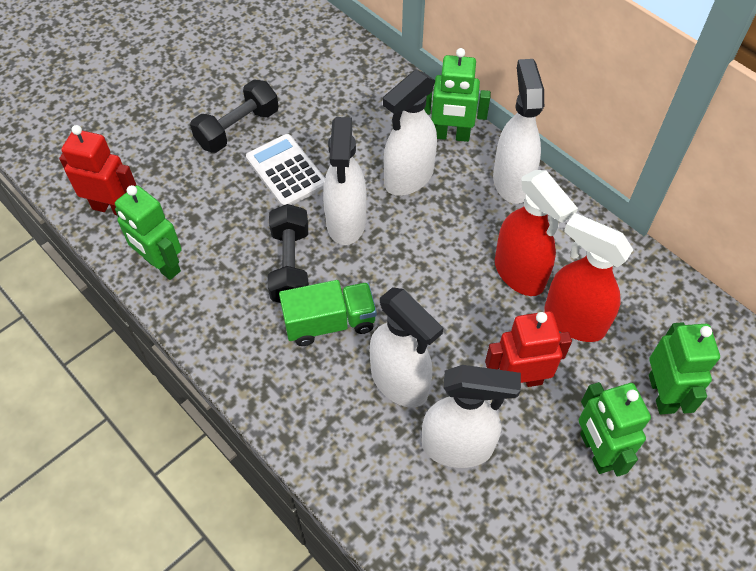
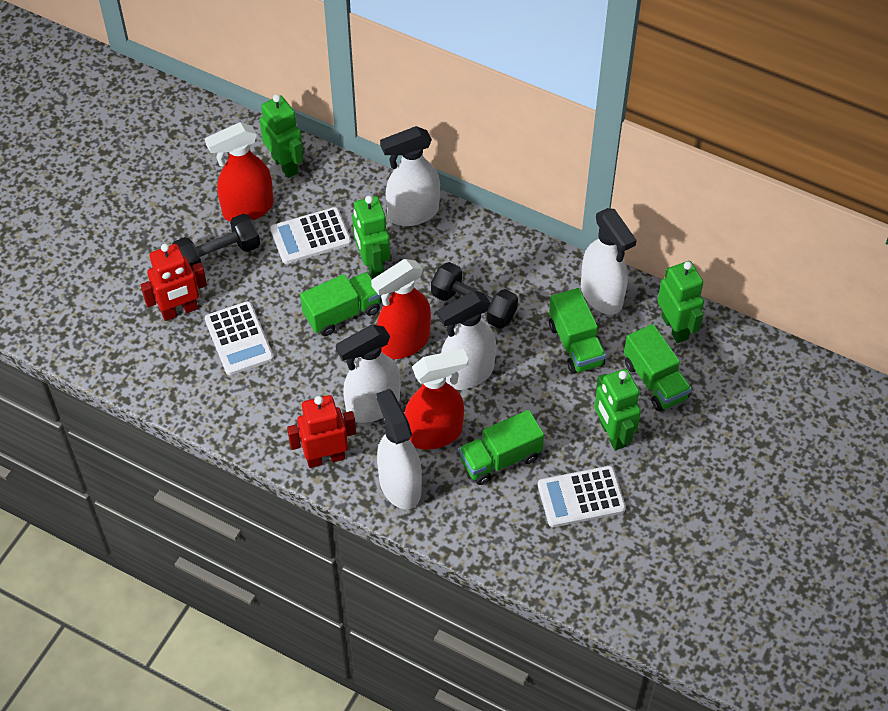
green truck: 1 -> 4
red spray bottle: 2 -> 3
white calculator: 1 -> 3

